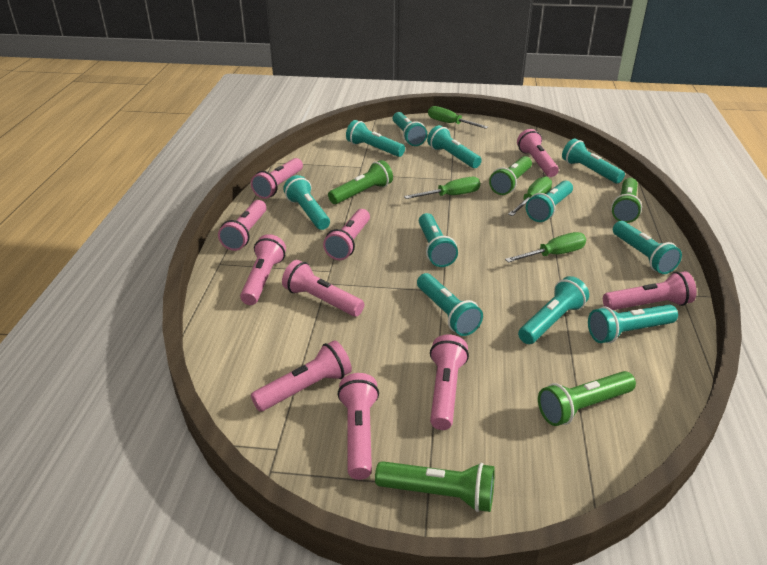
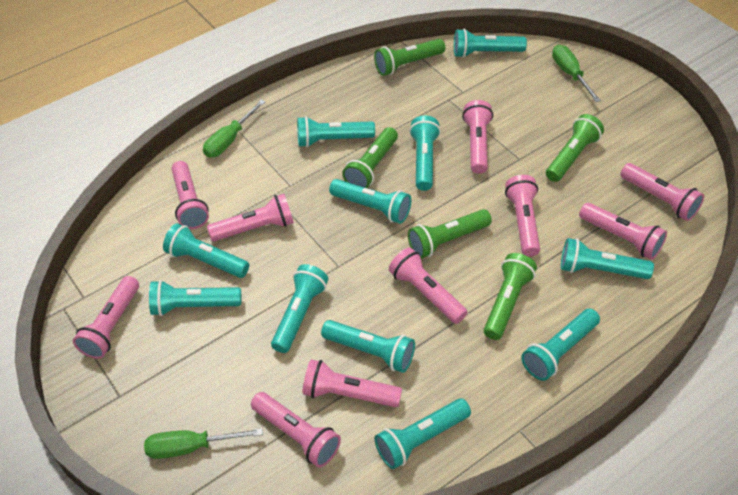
green screwdriver: 4 -> 3

